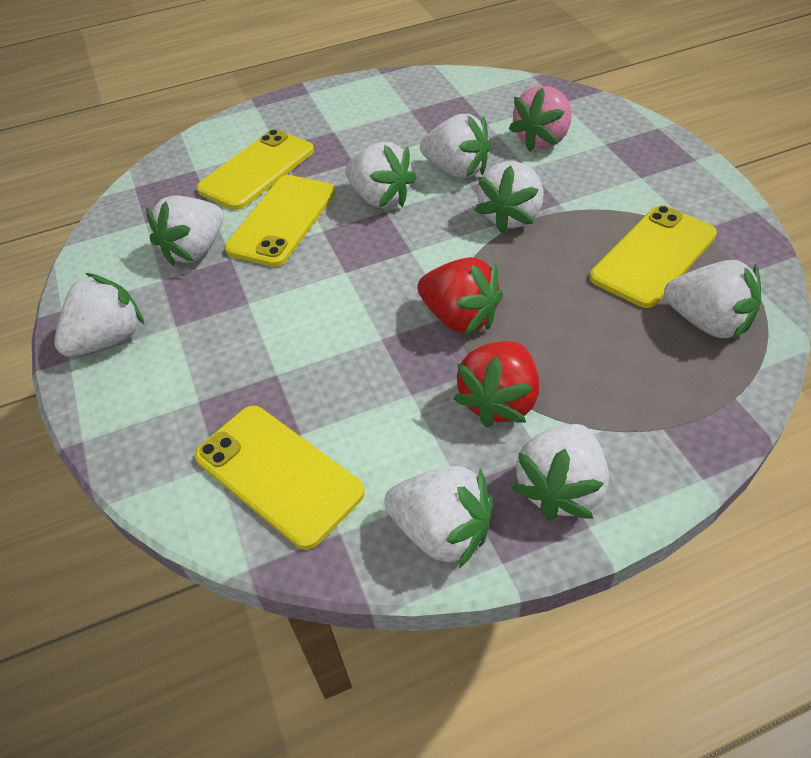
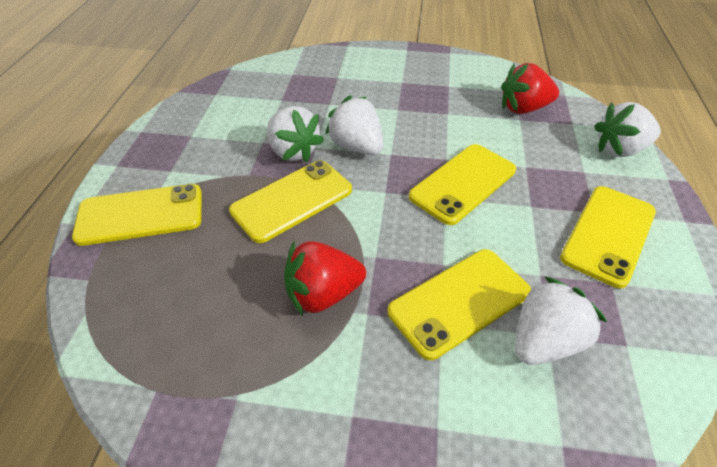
pink strawberry: 1 -> 0
white strawberry: 8 -> 4
yellow phone: 4 -> 5

